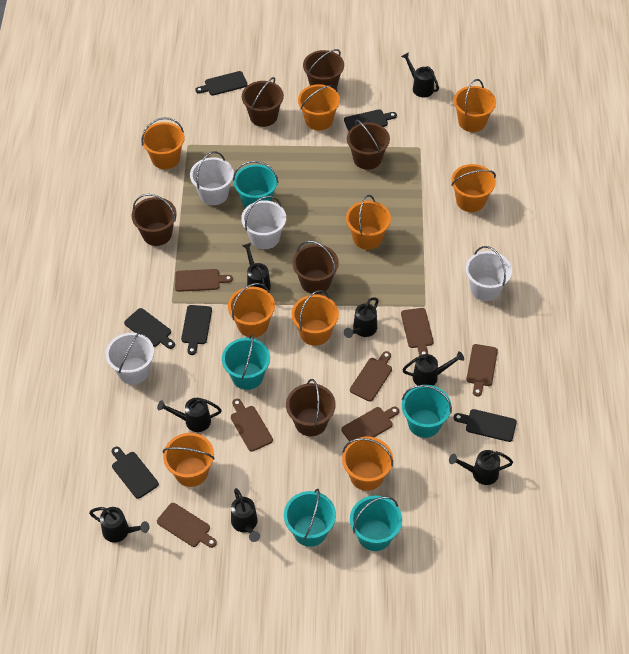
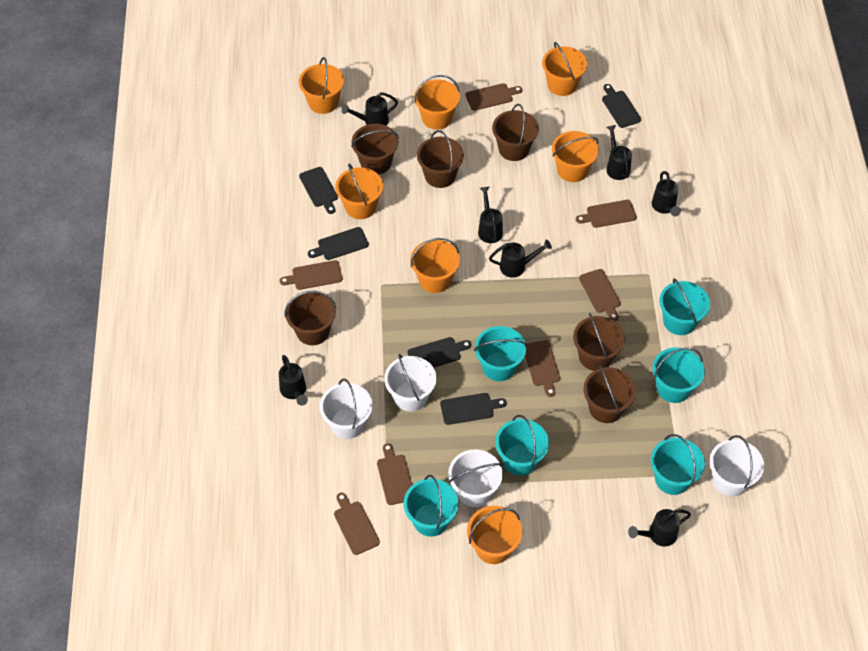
black cutting board: 6 -> 5
black watering can: 8 -> 7
orange bucket: 9 -> 7
turquoise bucket: 5 -> 6

